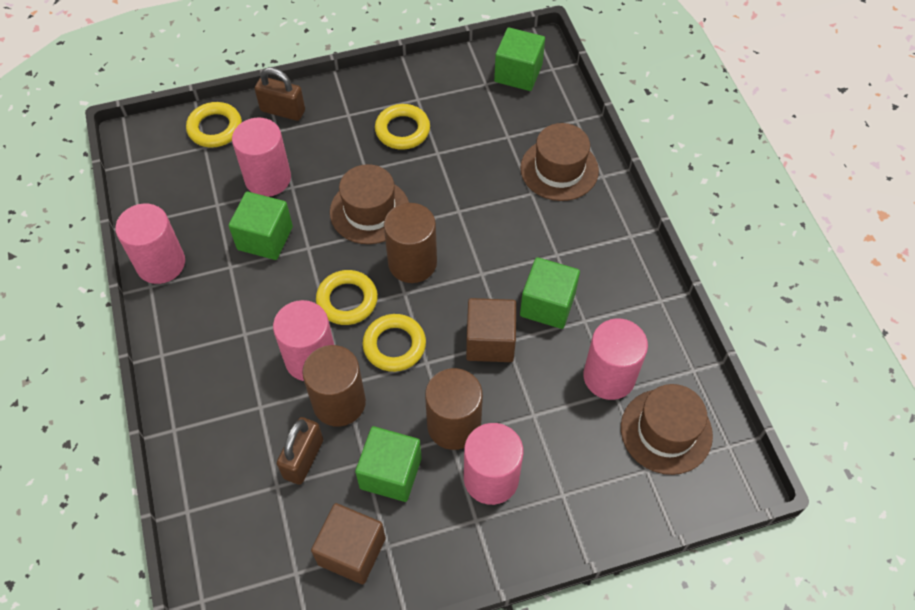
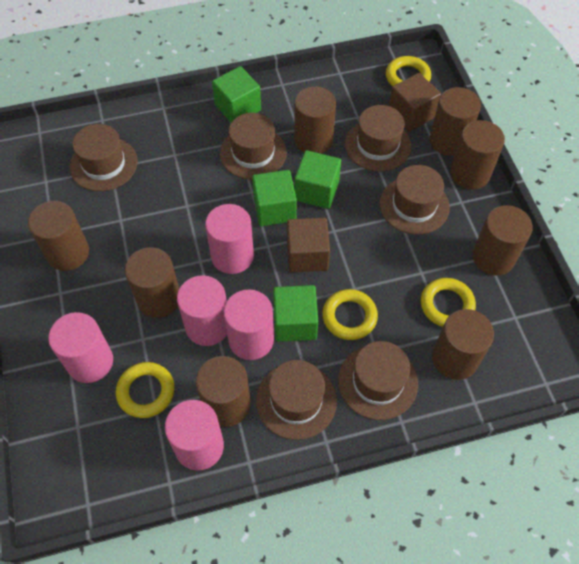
brown cylinder: 3 -> 8
brown hat: 3 -> 6
brown padlock: 2 -> 0

